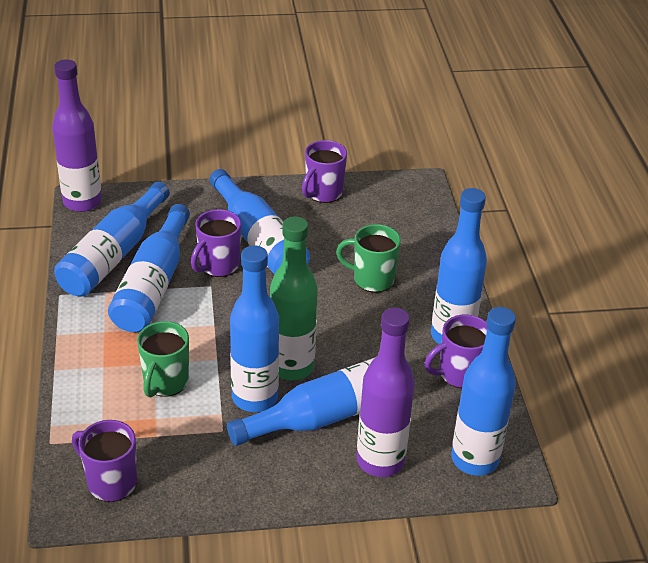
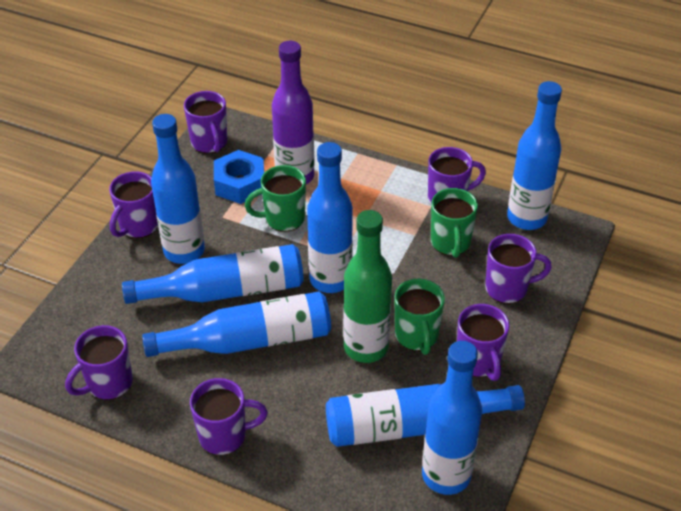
blue nut: 0 -> 1
green mug: 2 -> 3
purple bottle: 2 -> 1
purple mug: 4 -> 7

